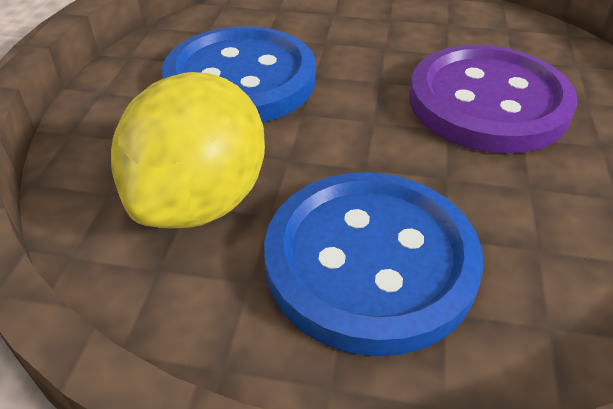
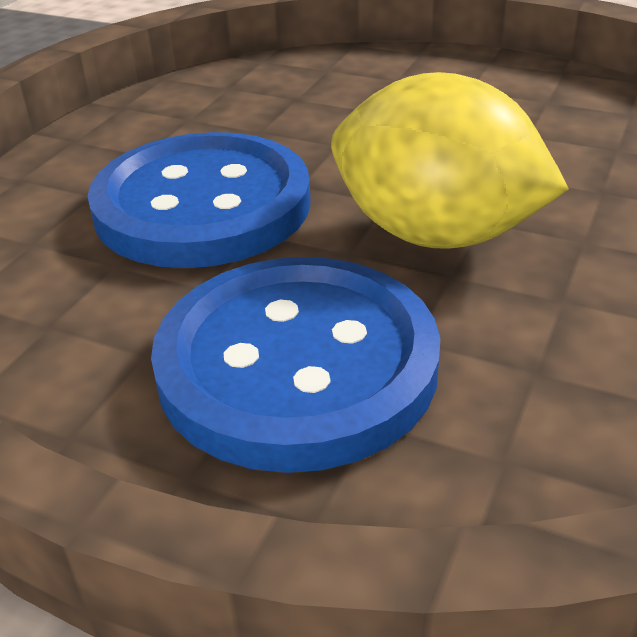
purple button: 1 -> 0

